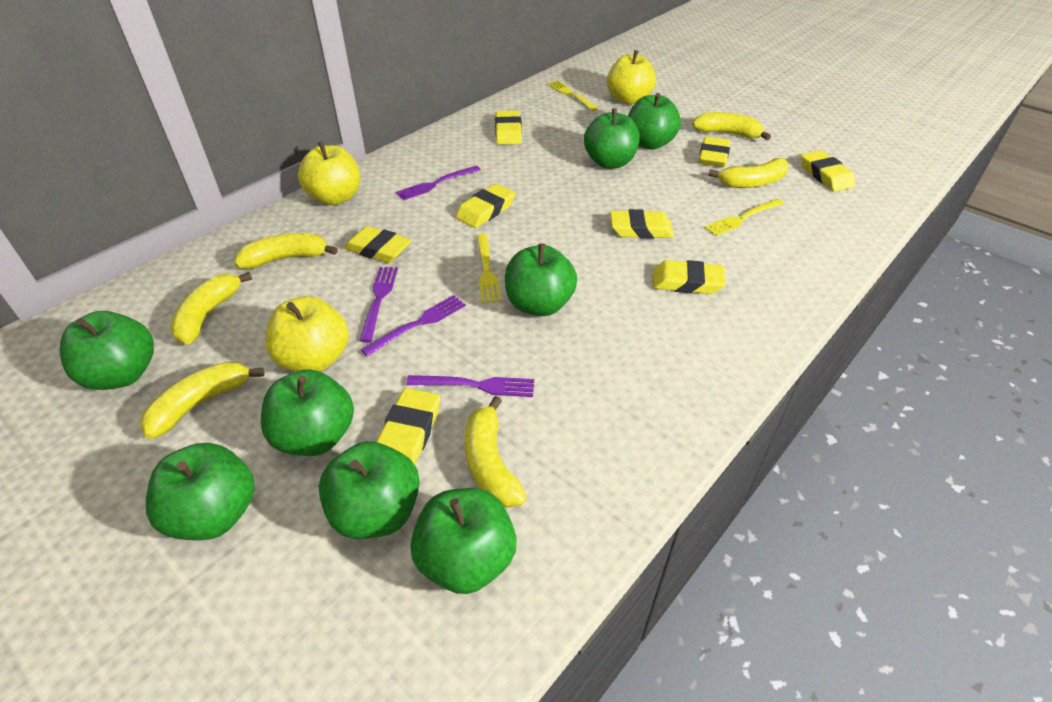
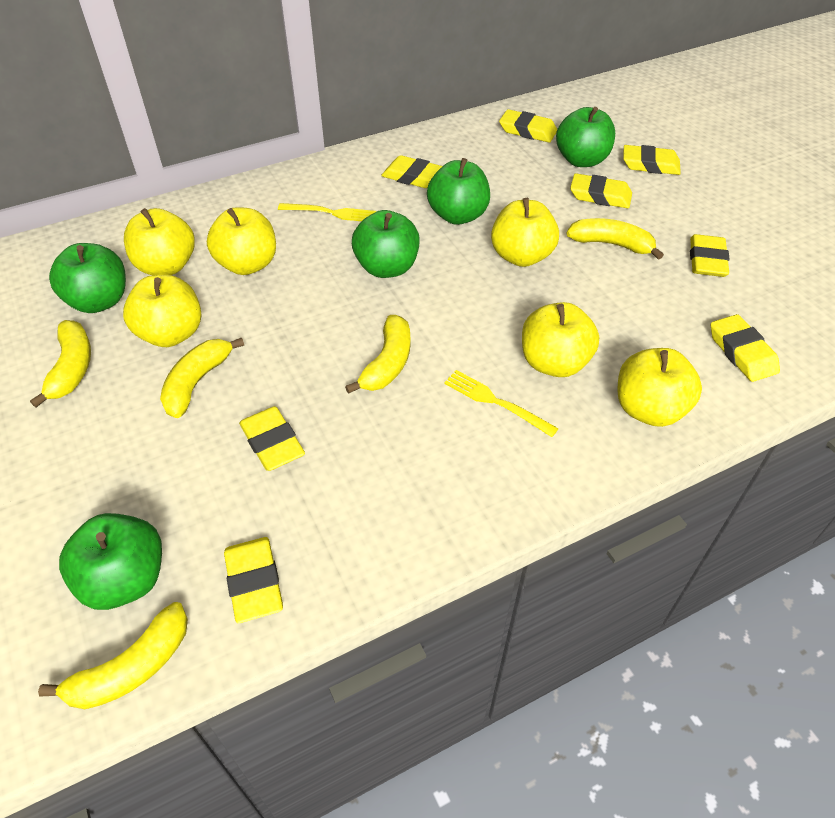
green apple: 8 -> 5
purple fork: 4 -> 0
yellow apple: 3 -> 6
yellow banana: 6 -> 5
yellow fork: 3 -> 2

